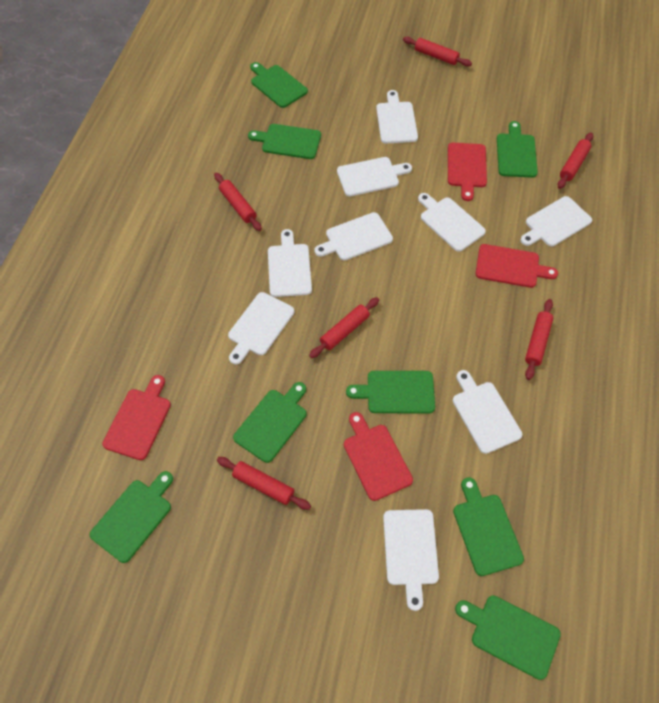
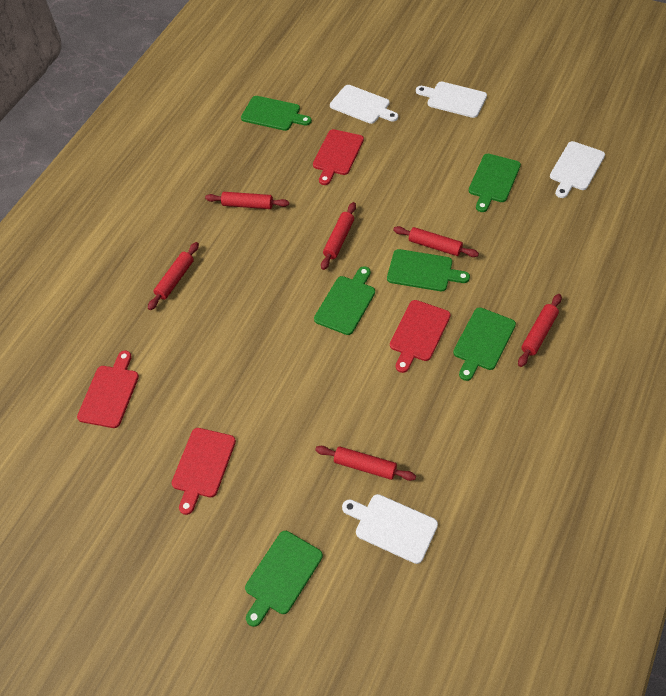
green cutting board: 8 -> 6
white cutting board: 9 -> 4

